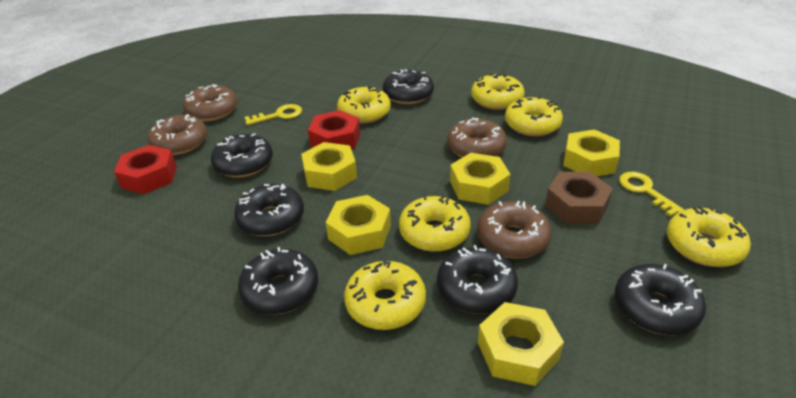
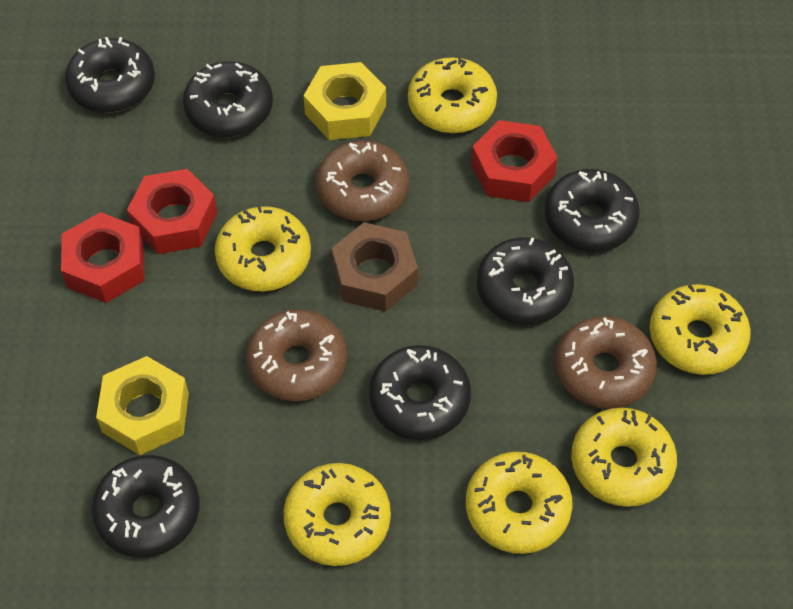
brown donut: 4 -> 3
red nut: 2 -> 3
yellow key: 2 -> 0
yellow nut: 5 -> 2

